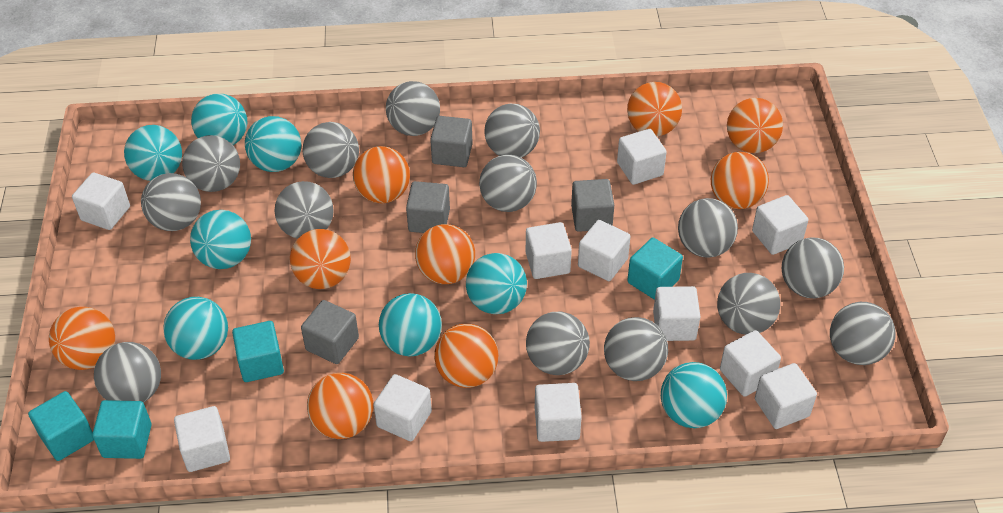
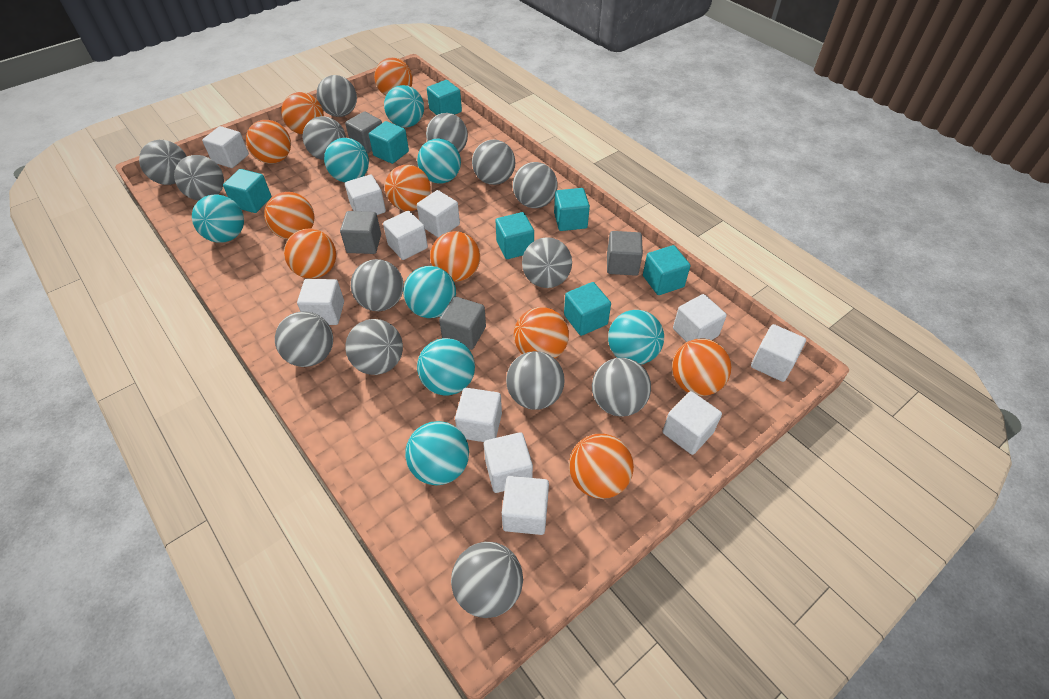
orange ball: 9 -> 10
turquoise cube: 4 -> 7

